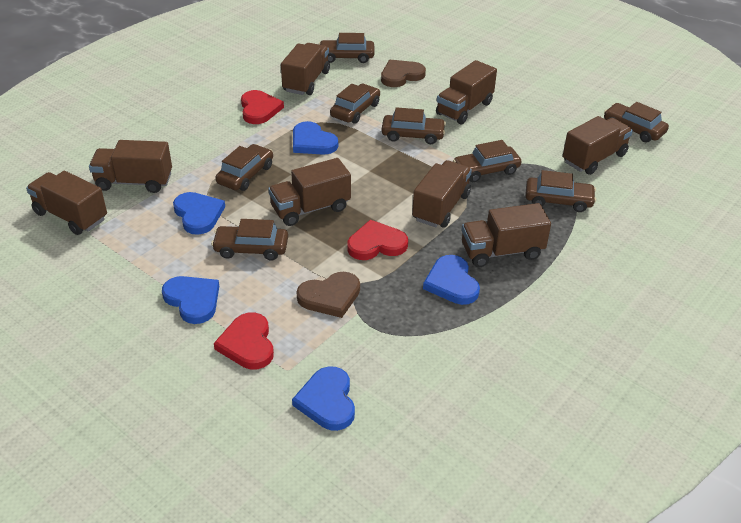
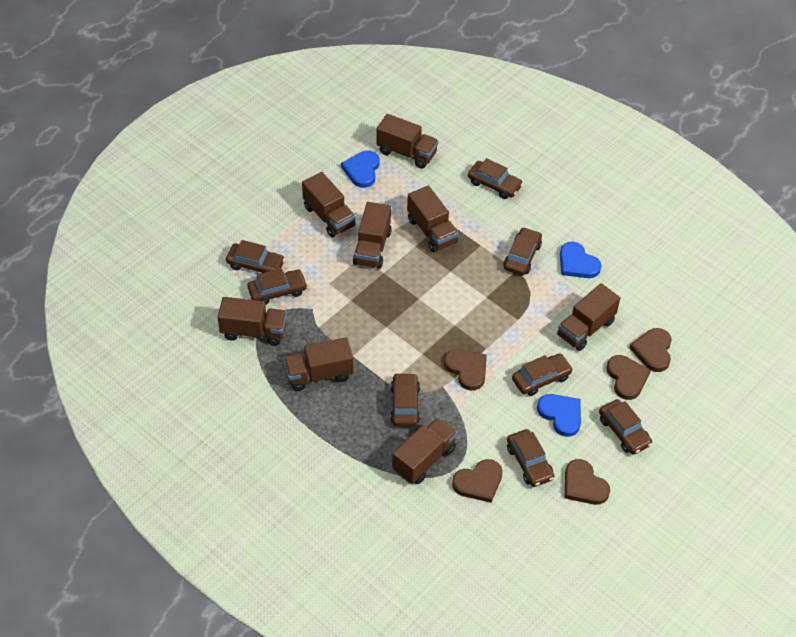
blue heart: 5 -> 3
brown heart: 2 -> 5
red heart: 3 -> 0

